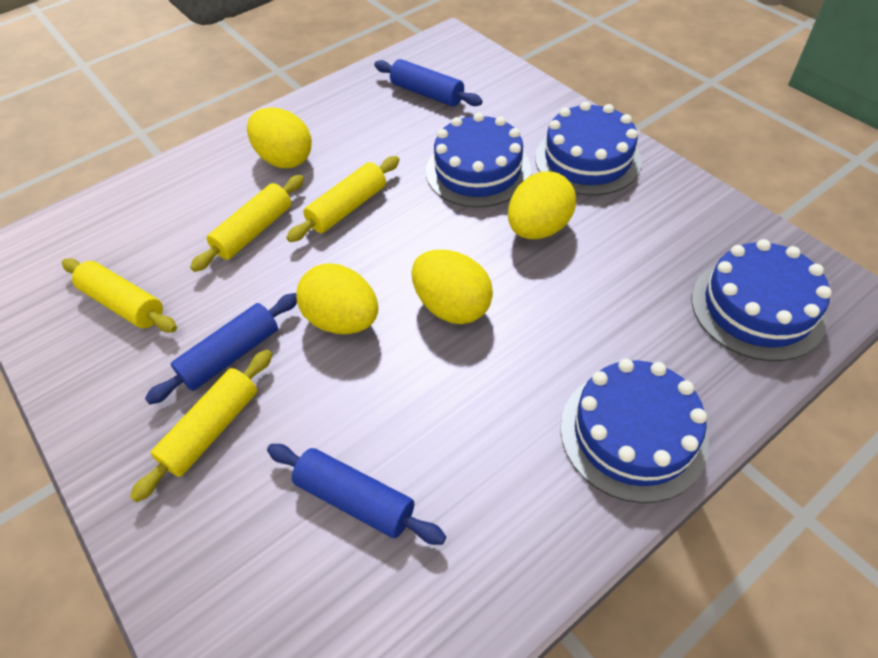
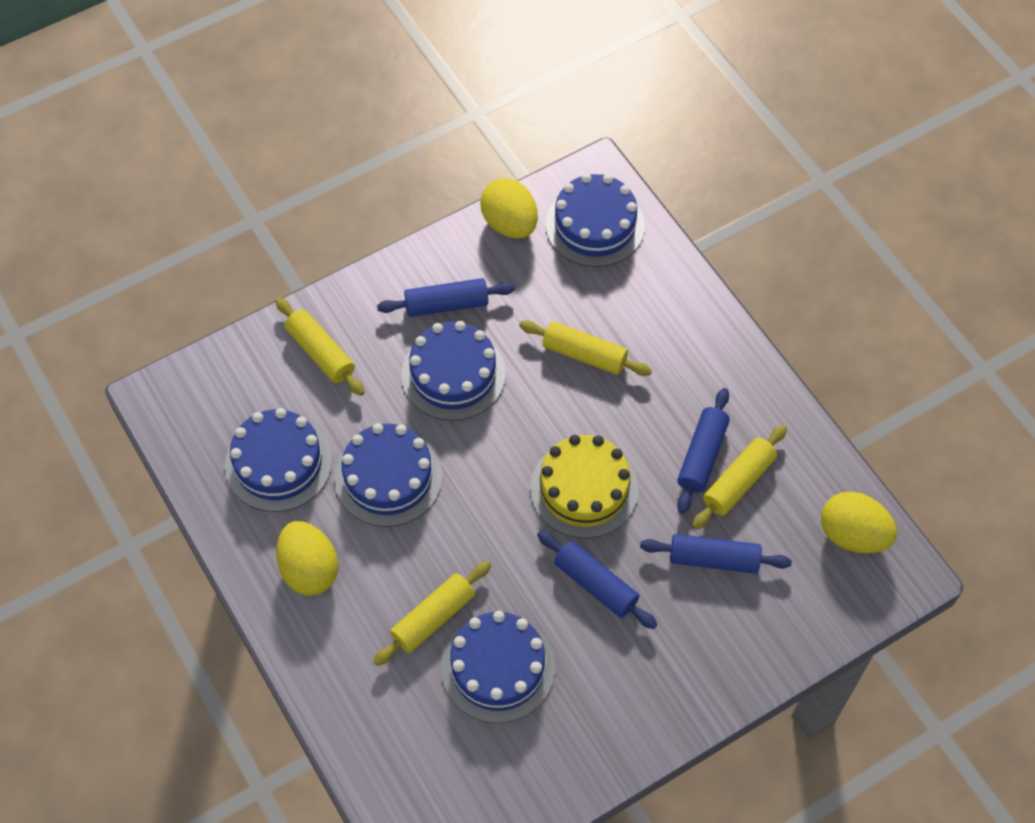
blue cake: 4 -> 5
blue rolling pin: 3 -> 4
yellow cake: 0 -> 1
yellow egg: 4 -> 3

